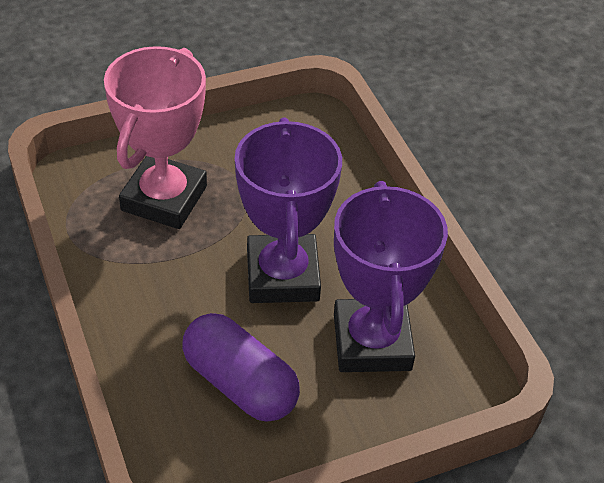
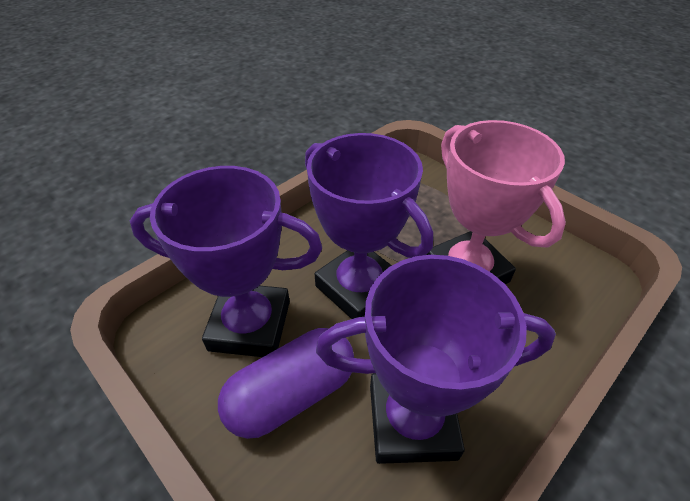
purple trophy: 2 -> 3

